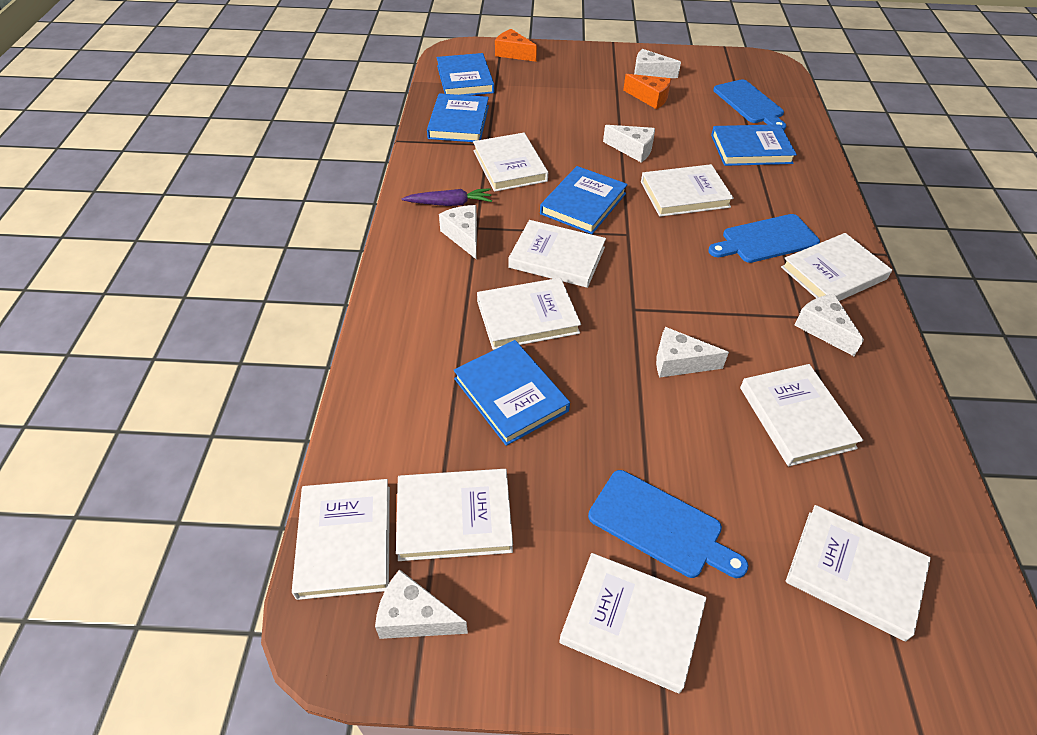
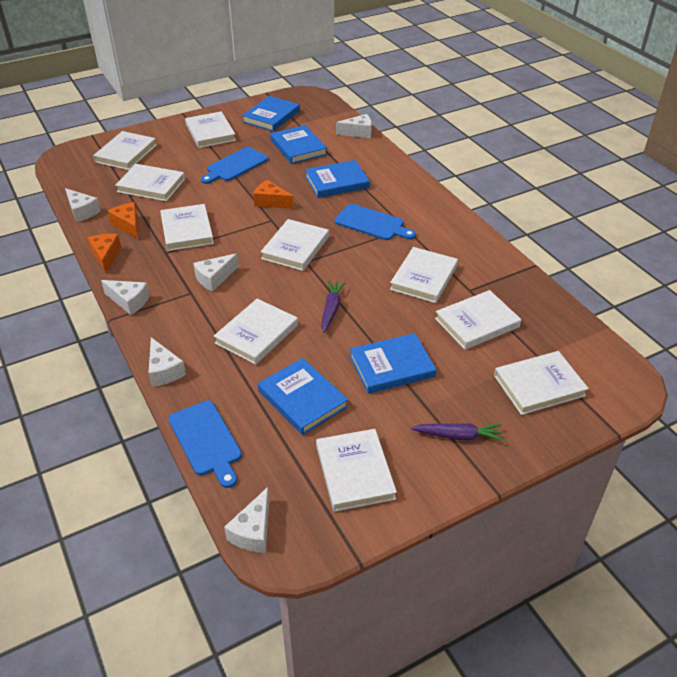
orange cheese: 2 -> 3
purple carrot: 1 -> 2

